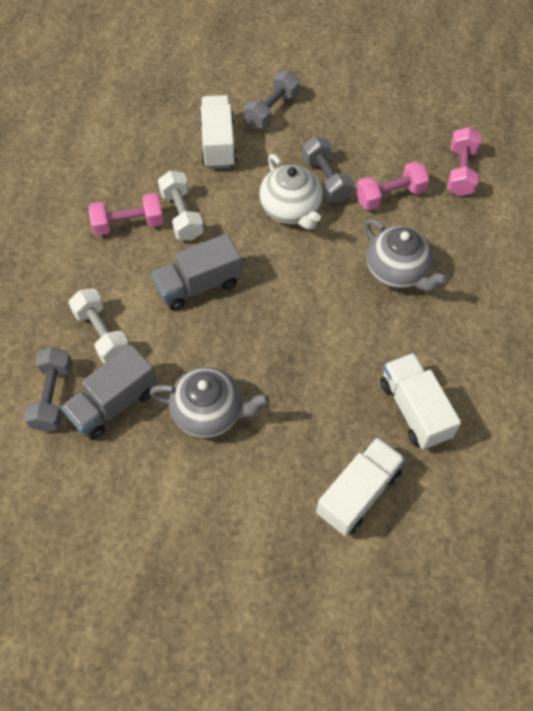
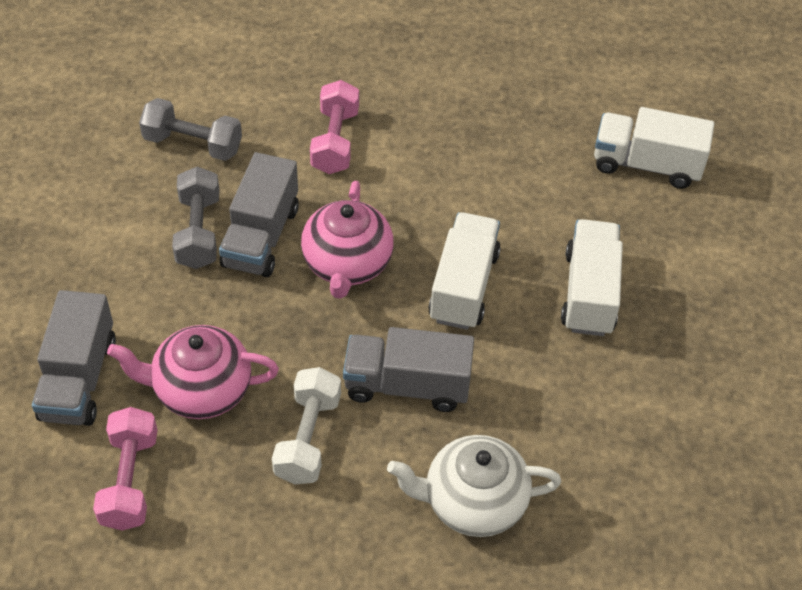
grey dumbbell: 3 -> 2
grey teapot: 2 -> 0
grey truck: 2 -> 3
pink dumbbell: 3 -> 2
pink teapot: 0 -> 2
white dumbbell: 2 -> 1

